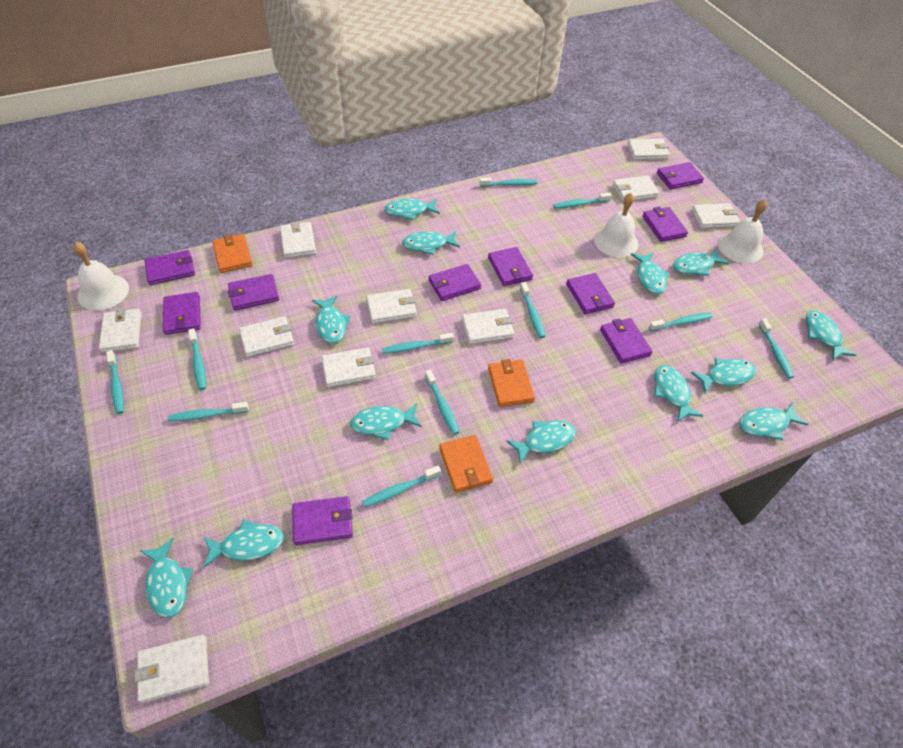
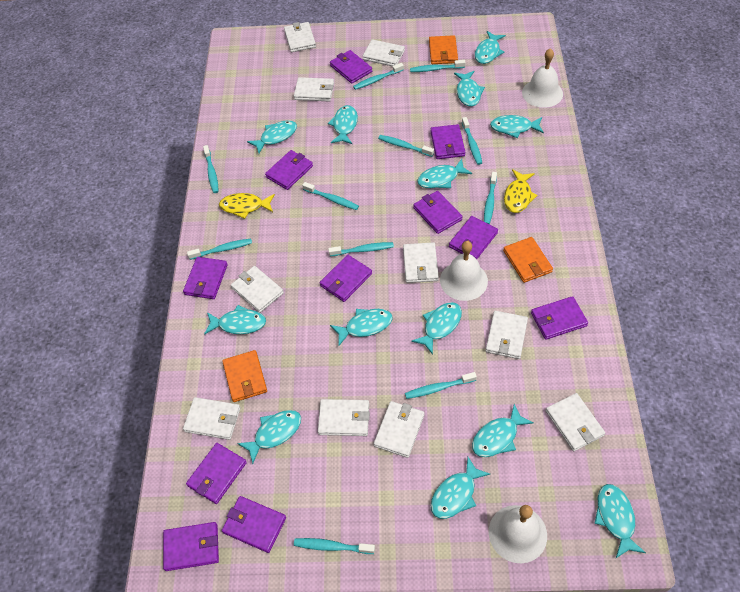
purple wallet: 10 -> 11
yellow fish: 0 -> 2

